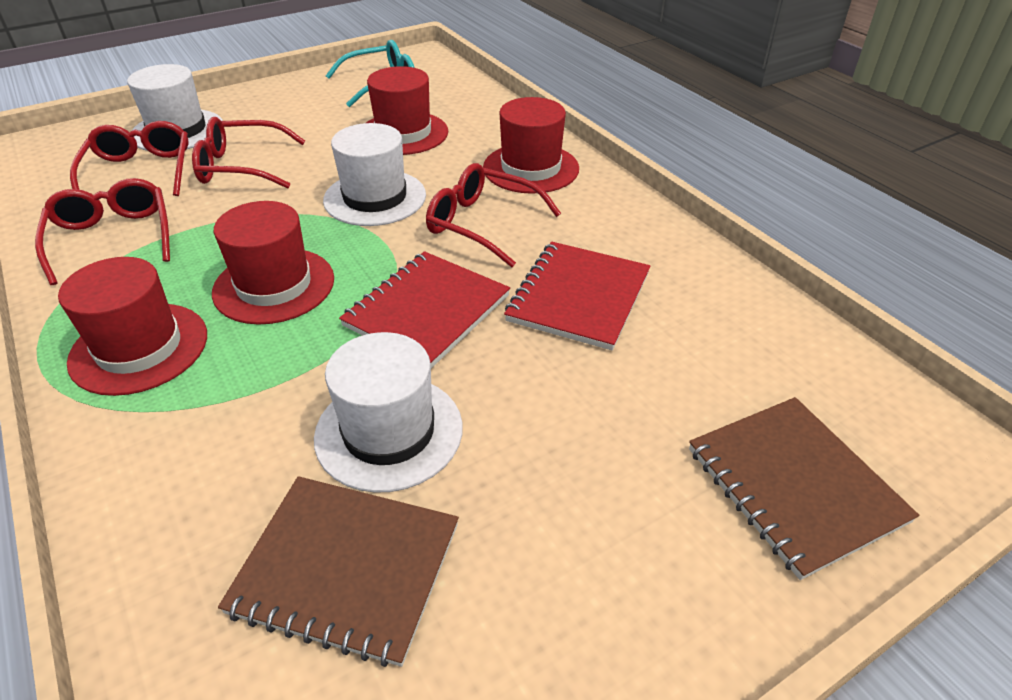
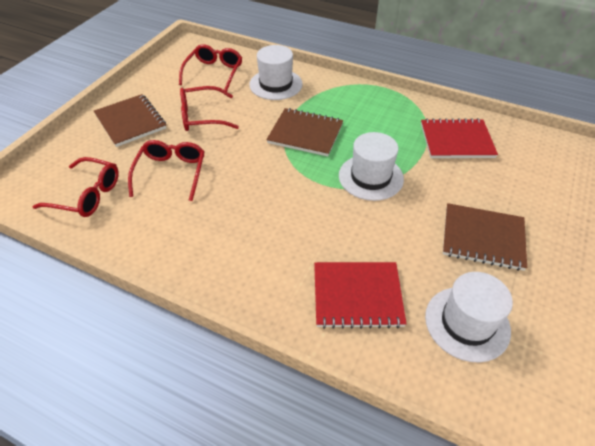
brown notebook: 2 -> 3
red hat: 4 -> 0
turquoise glasses: 1 -> 0

